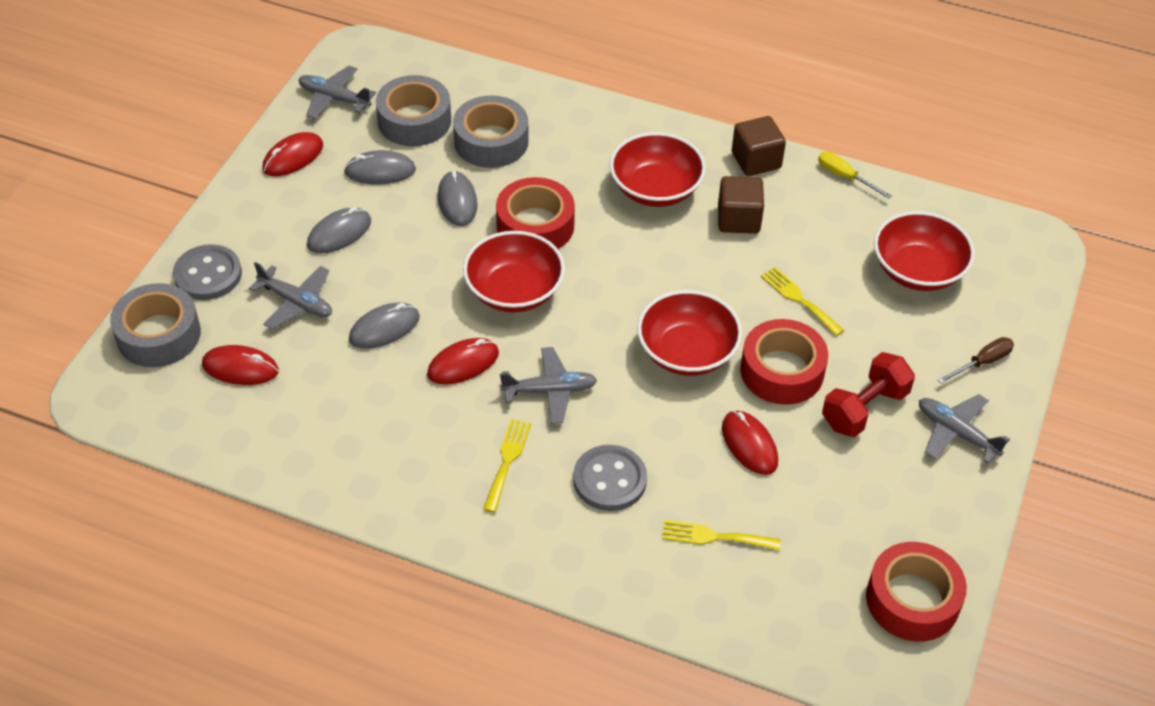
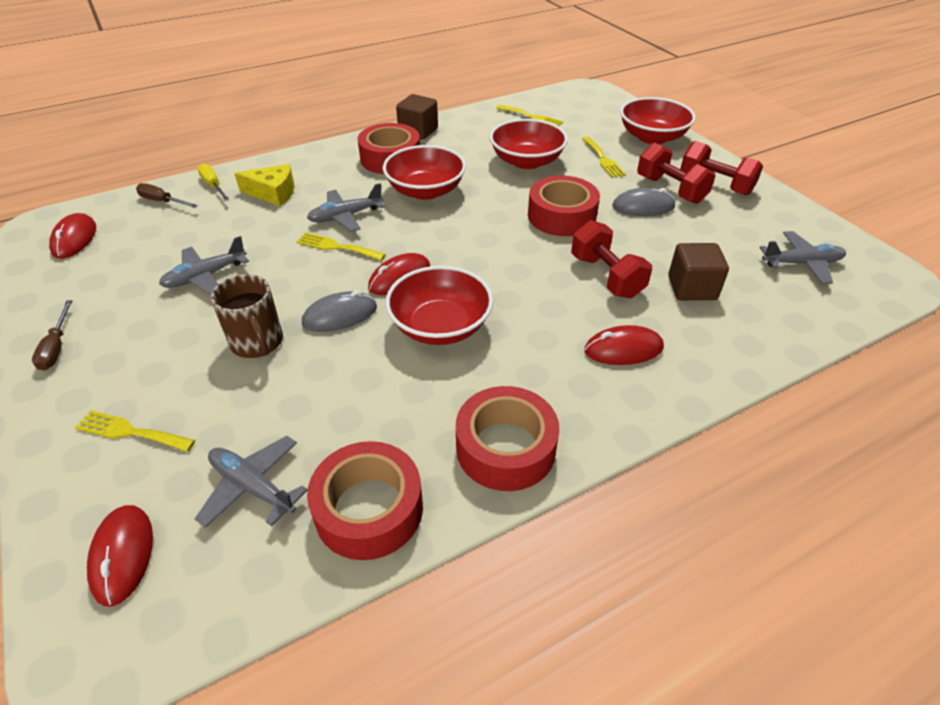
brown mug: 0 -> 1
brown screwdriver: 1 -> 2
grey button: 2 -> 0
grey mouse: 4 -> 2
grey tape: 3 -> 0
red dumbbell: 1 -> 3
red tape: 3 -> 4
yellow cheese: 0 -> 1
yellow fork: 3 -> 4

